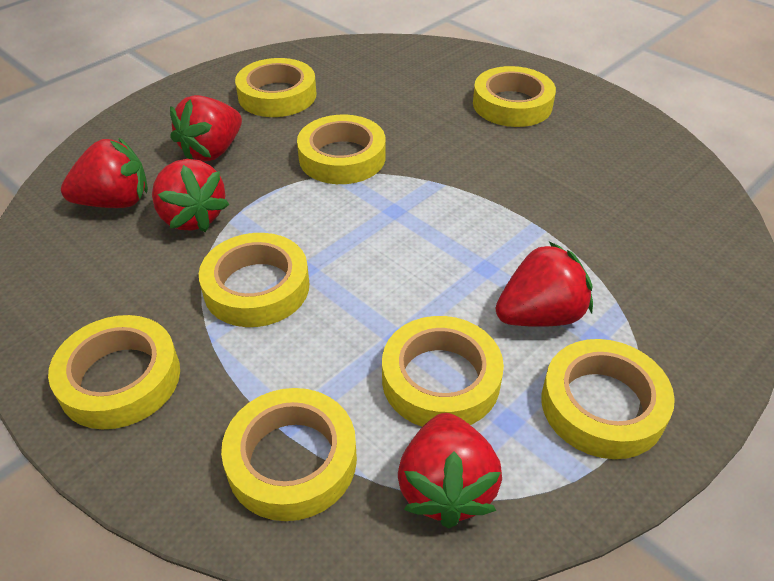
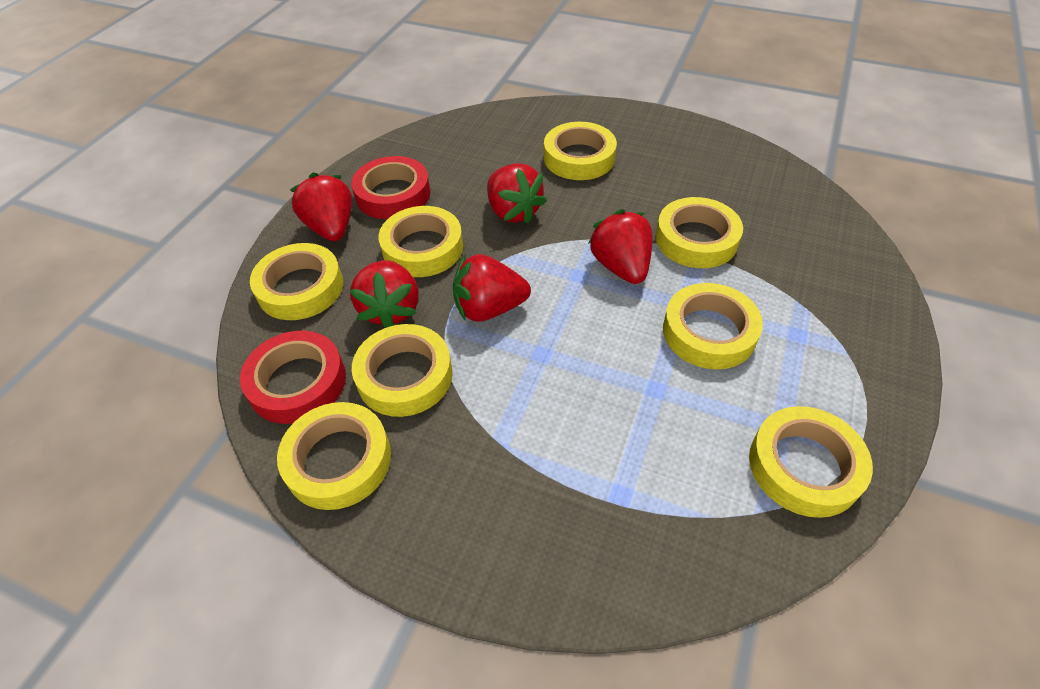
red tape: 0 -> 2

